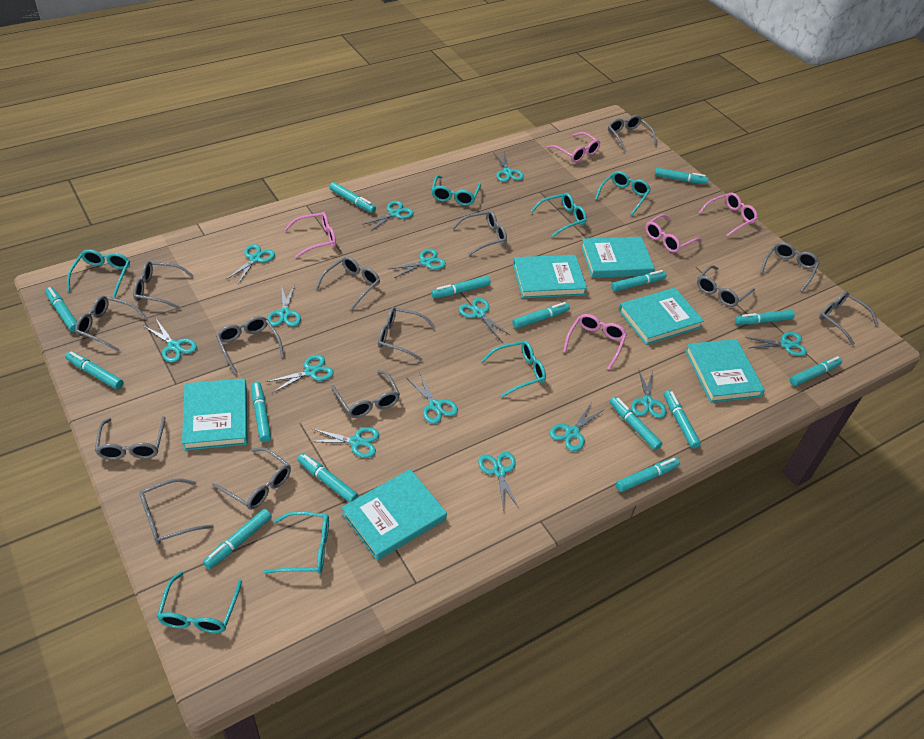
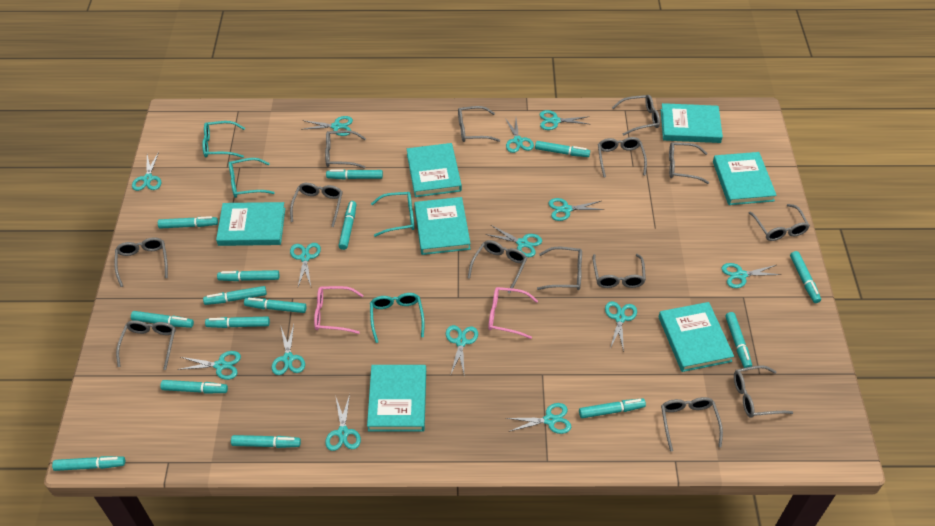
pink glasses: 5 -> 2
turquoise book: 6 -> 7
turquoise glasses: 7 -> 4

